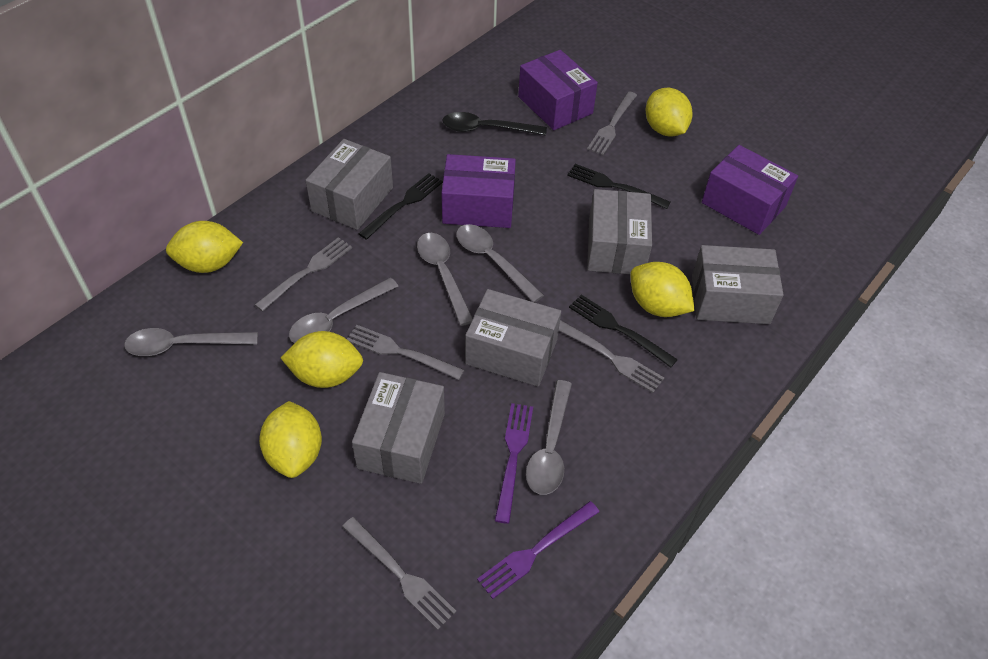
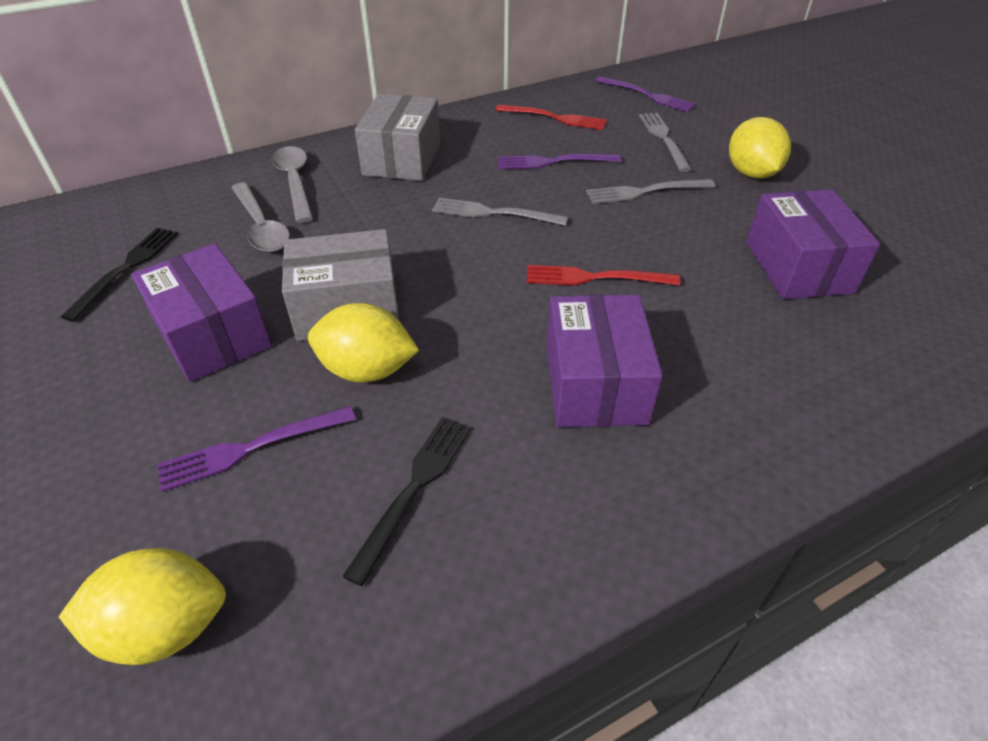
black fork: 3 -> 2
black spoon: 1 -> 0
grey box: 5 -> 2
grey fork: 5 -> 3
grey spoon: 5 -> 2
purple fork: 2 -> 3
red fork: 0 -> 2
yellow lemon: 5 -> 3

